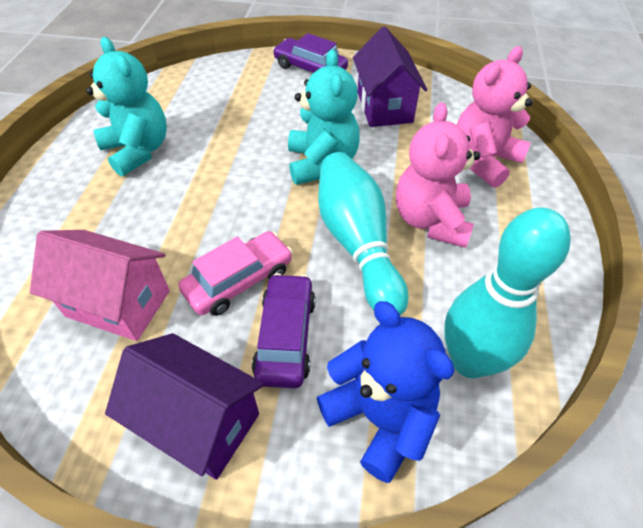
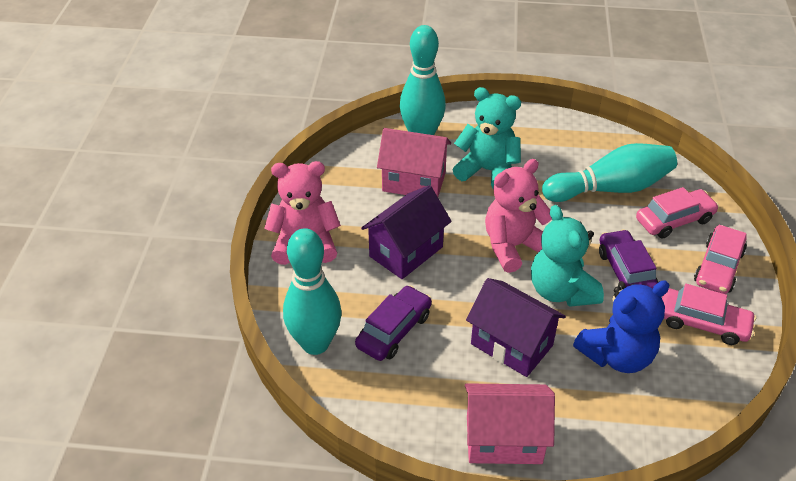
pink car: 1 -> 3
pink house: 1 -> 2
turquoise bowling pin: 2 -> 3

